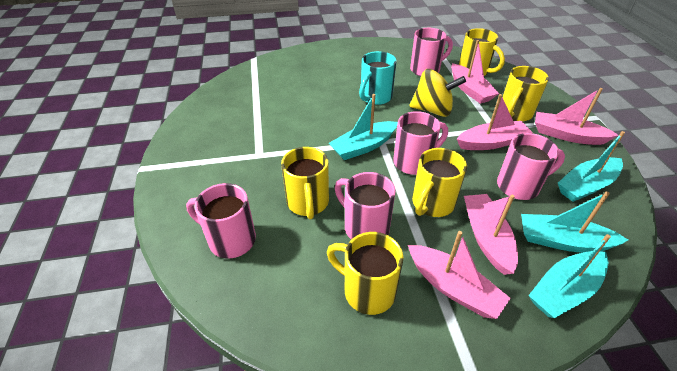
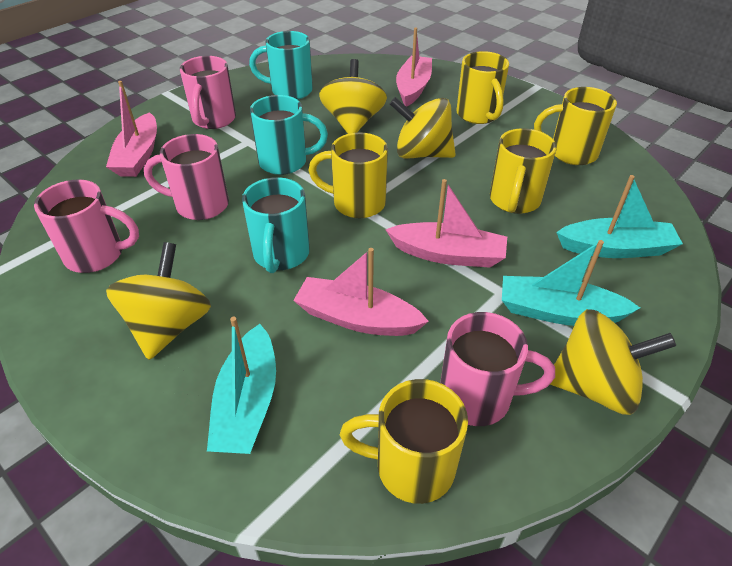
pink boat: 5 -> 4
pink mug: 5 -> 4
turquoise boat: 4 -> 3
turquoise mug: 1 -> 3
yellow spinning top: 1 -> 4

